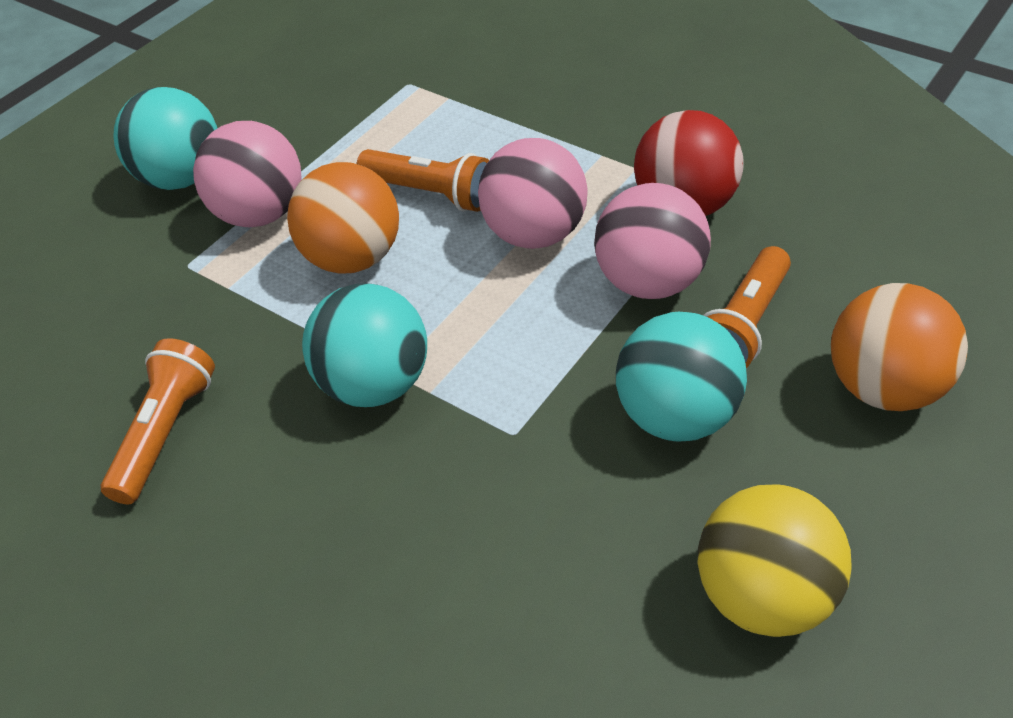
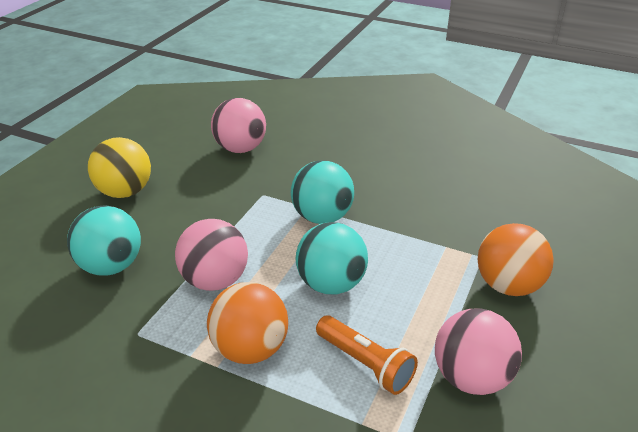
orange flashlight: 3 -> 1
red ball: 1 -> 0

